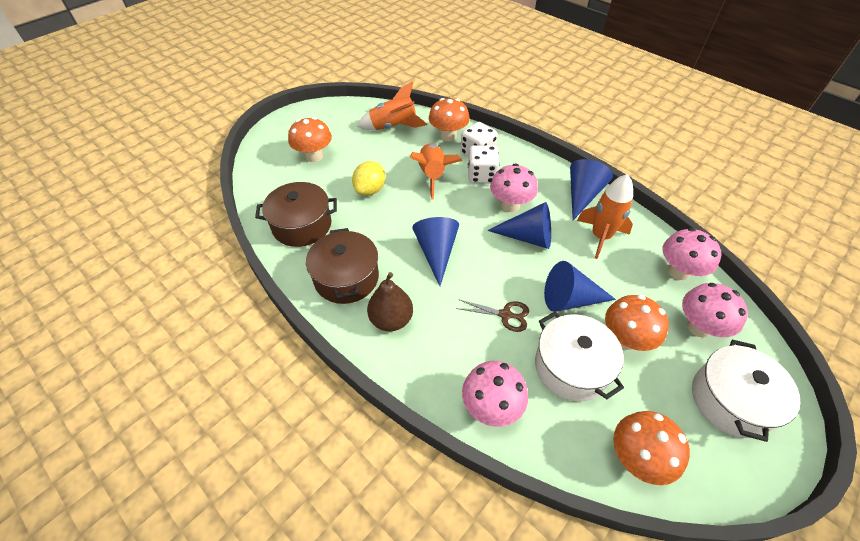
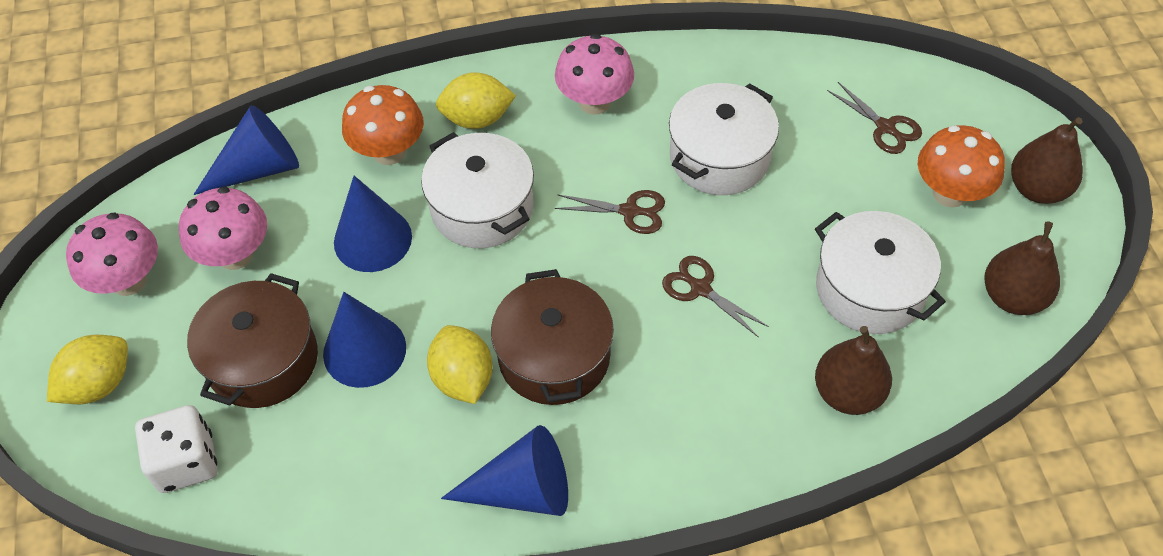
brown pear: 1 -> 3
brown scissors: 1 -> 3
orange mushroom: 4 -> 2
orange rocket: 3 -> 0
pink mushroom: 4 -> 3
white dice: 2 -> 1
white pot: 2 -> 3
yellow lemon: 1 -> 3

